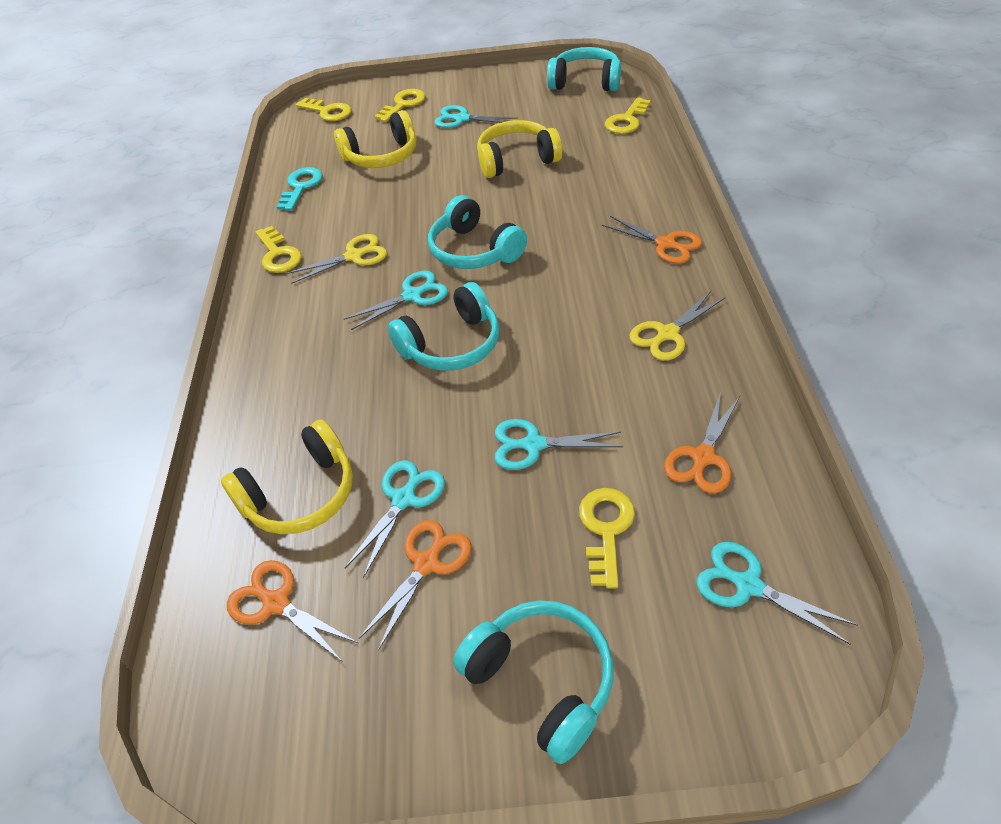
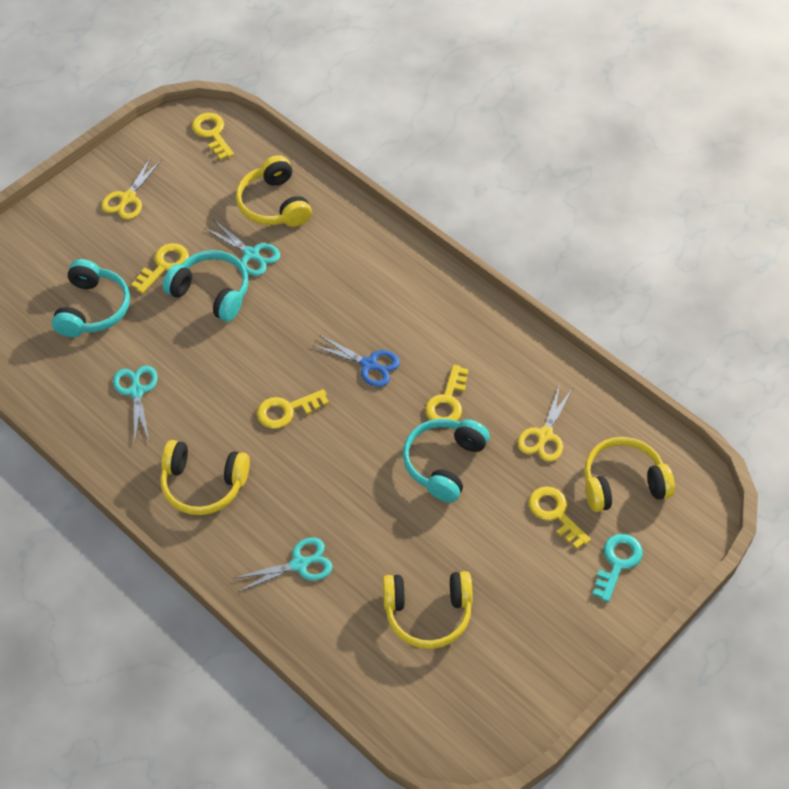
blue scissors: 0 -> 1
orange scissors: 4 -> 0
turquoise headphones: 4 -> 3
turquoise scissors: 5 -> 3
yellow headphones: 3 -> 4

